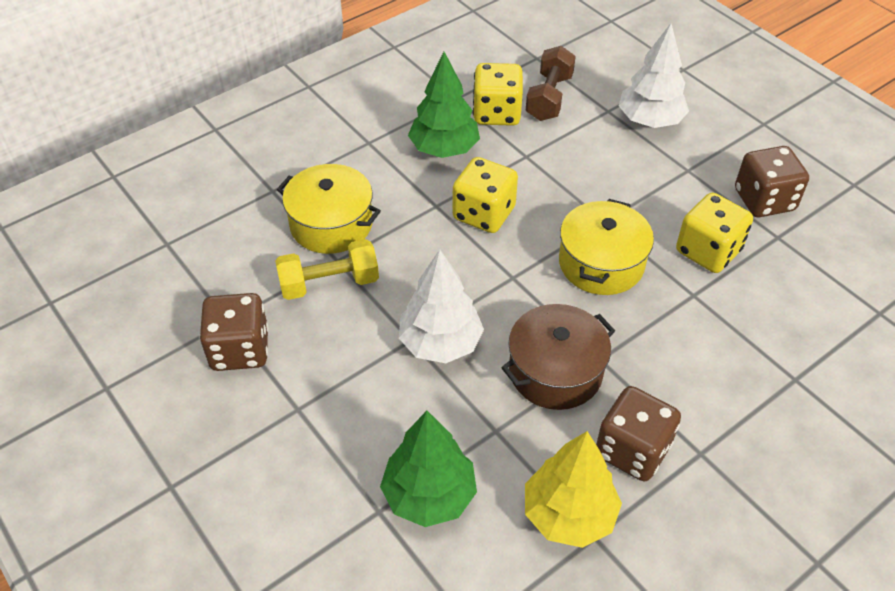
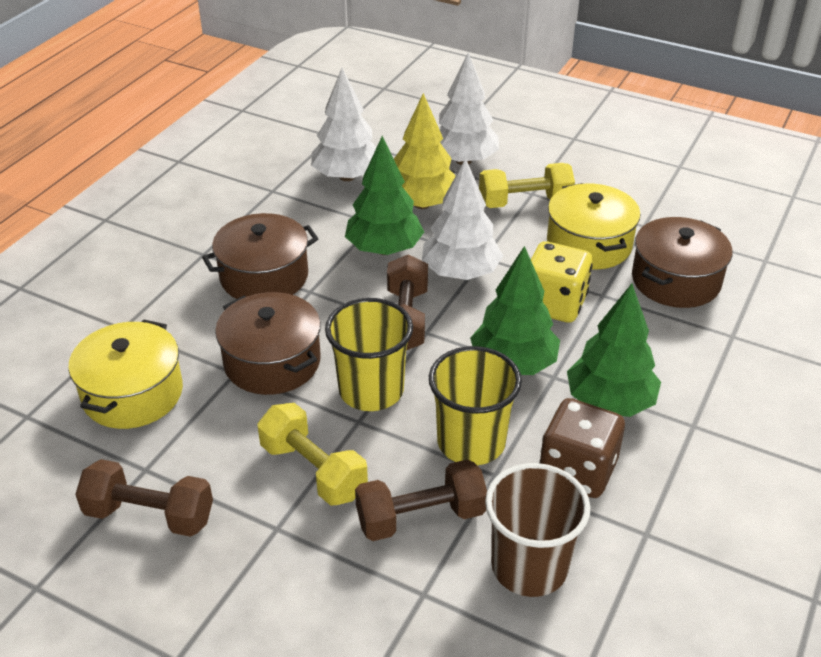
brown cup: 0 -> 1
brown dice: 3 -> 1
brown dumbbell: 1 -> 3
brown pot: 1 -> 3
green tree: 2 -> 3
white tree: 2 -> 3
yellow cup: 0 -> 2
yellow dice: 3 -> 1
yellow dumbbell: 1 -> 2

